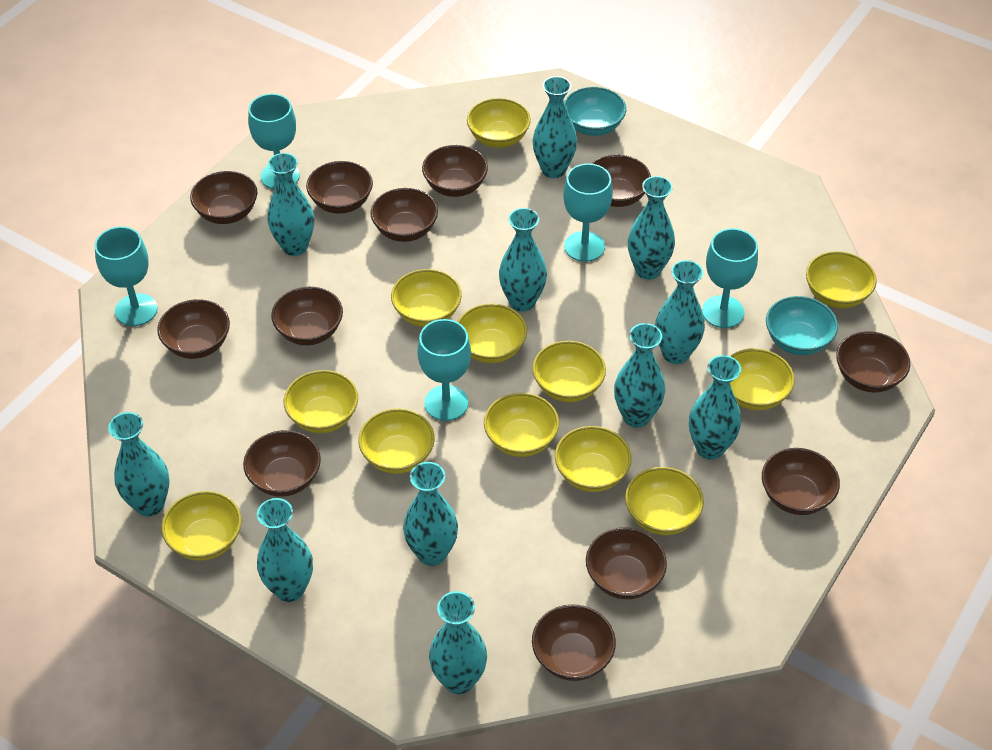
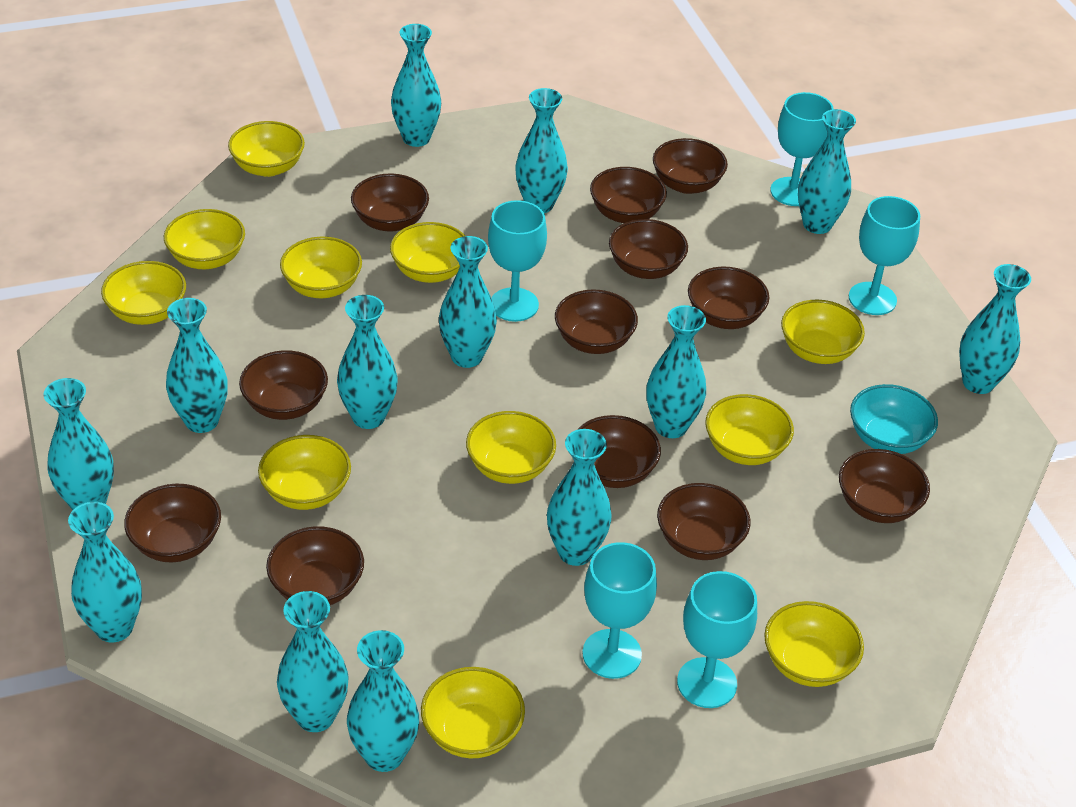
turquoise bowl: 2 -> 1
turquoise vase: 11 -> 13
yellow bowl: 12 -> 11

